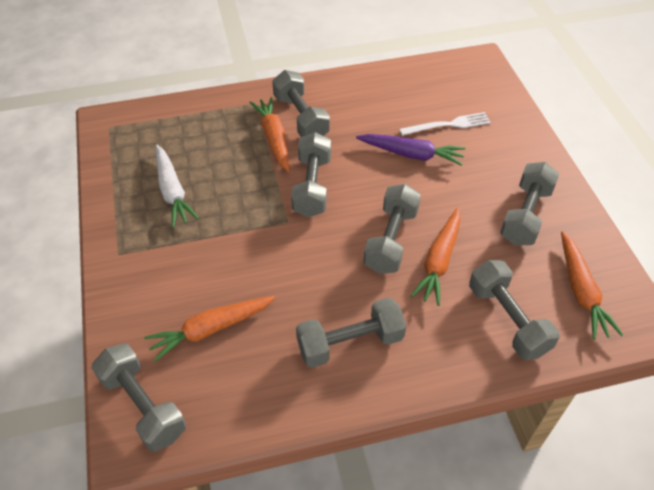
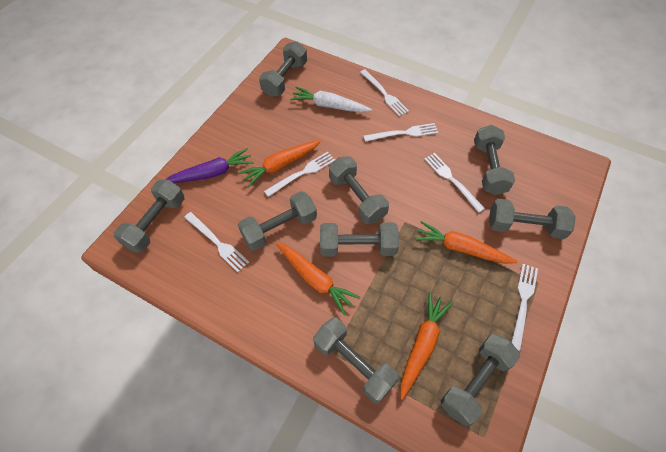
grey dumbbell: 7 -> 9
white fork: 1 -> 6

